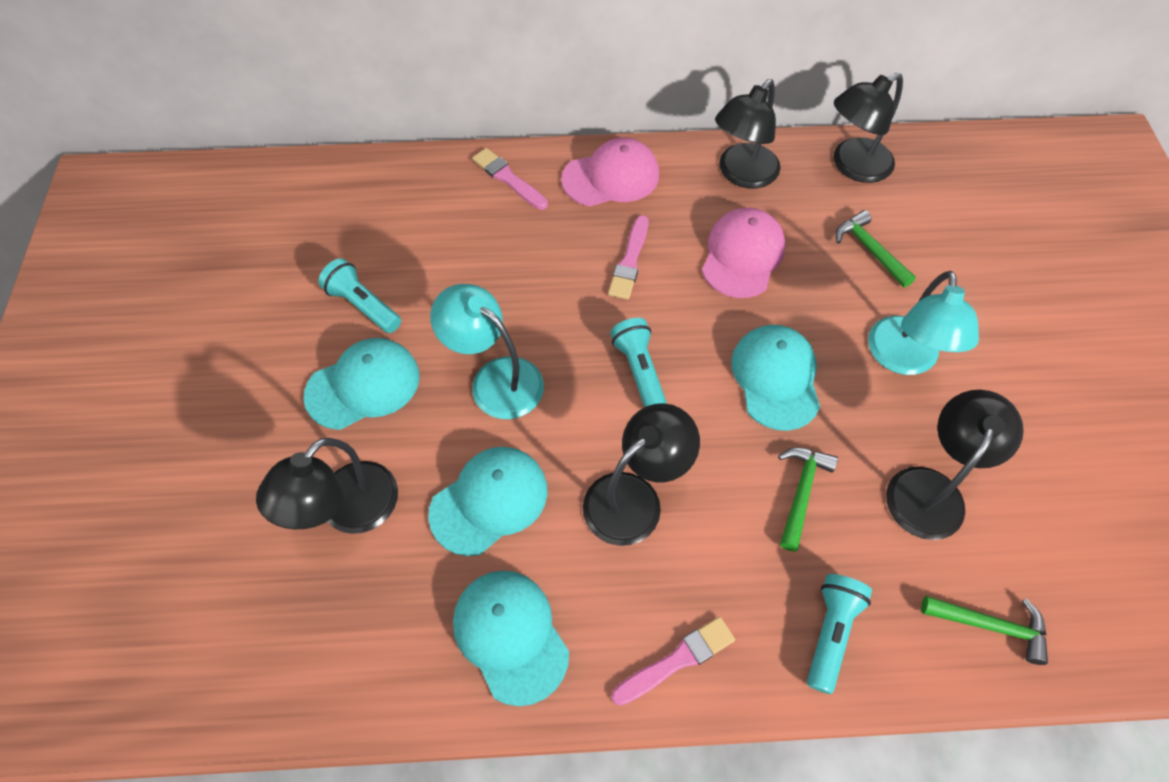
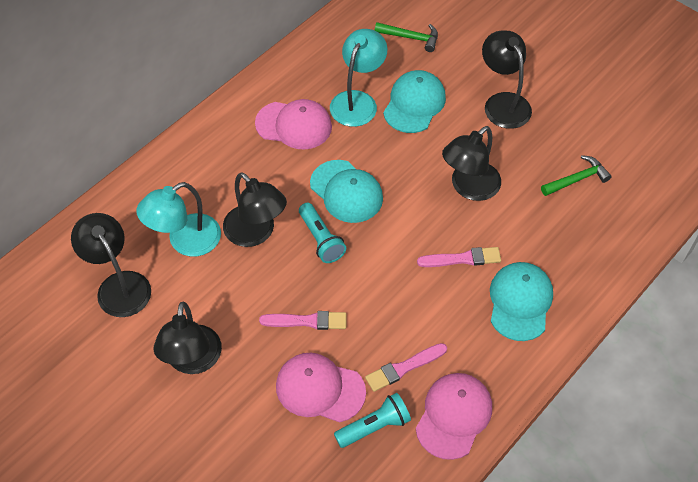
green hammer: 3 -> 2
pink cap: 2 -> 3
turquoise cap: 4 -> 3
turquoise flashlight: 3 -> 2

